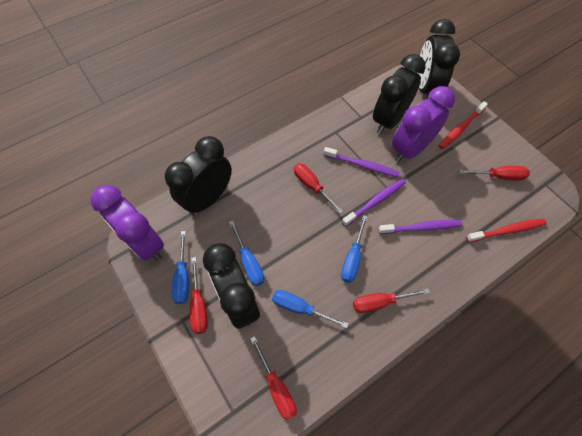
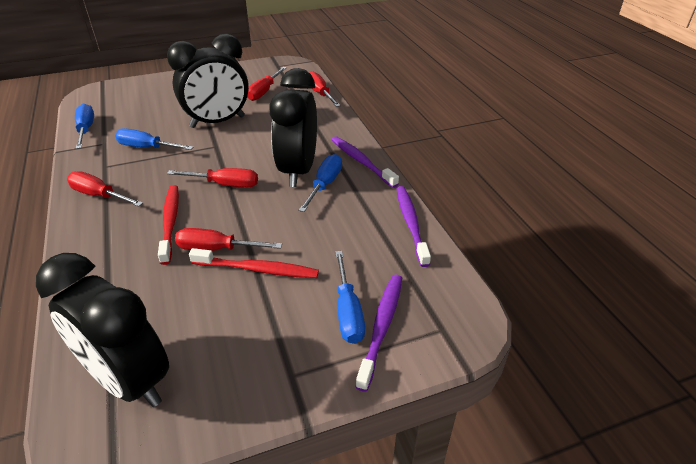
black clock: 4 -> 3
purple clock: 2 -> 0

